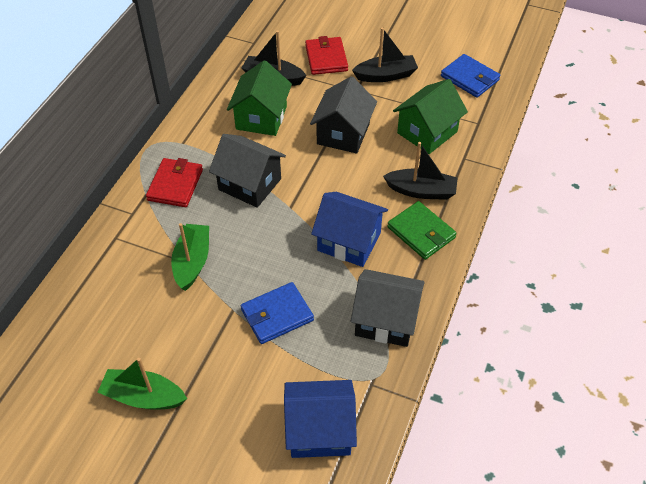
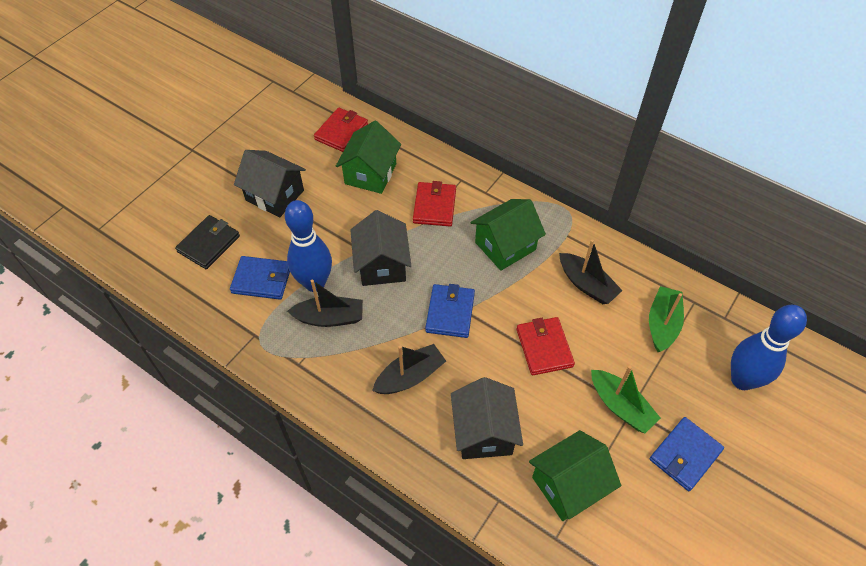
black wallet: 0 -> 1
blue bowling pin: 0 -> 2
blue house: 2 -> 0
blue wallet: 2 -> 3
green house: 2 -> 3
green wallet: 1 -> 0
red wallet: 2 -> 3

